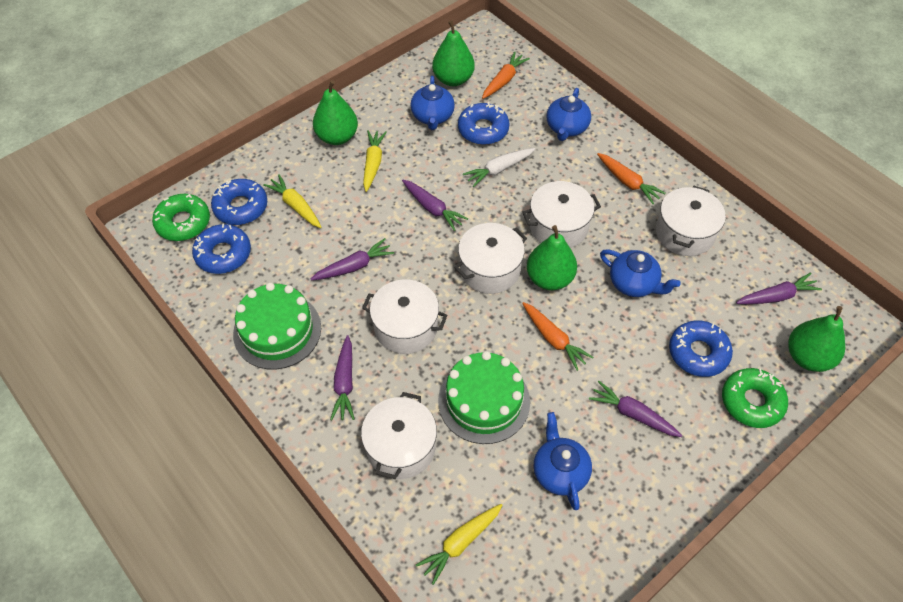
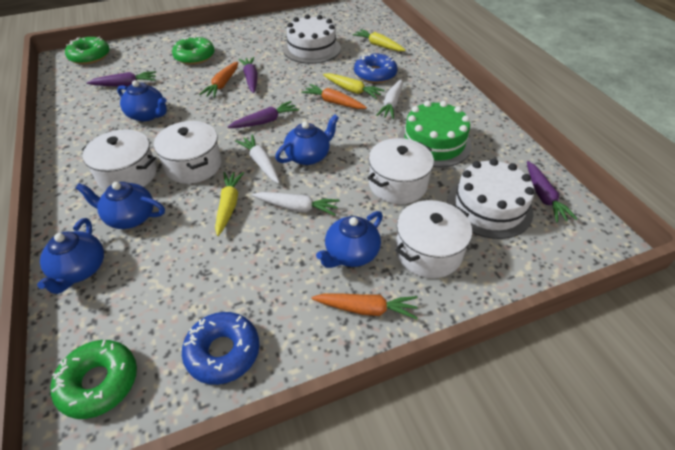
blue donut: 4 -> 2
blue teapot: 4 -> 5
green cake: 2 -> 1
green donut: 2 -> 3
green pear: 4 -> 0
purple carrot: 5 -> 4
white cake: 0 -> 2
white carrot: 1 -> 3
white pot: 5 -> 4

